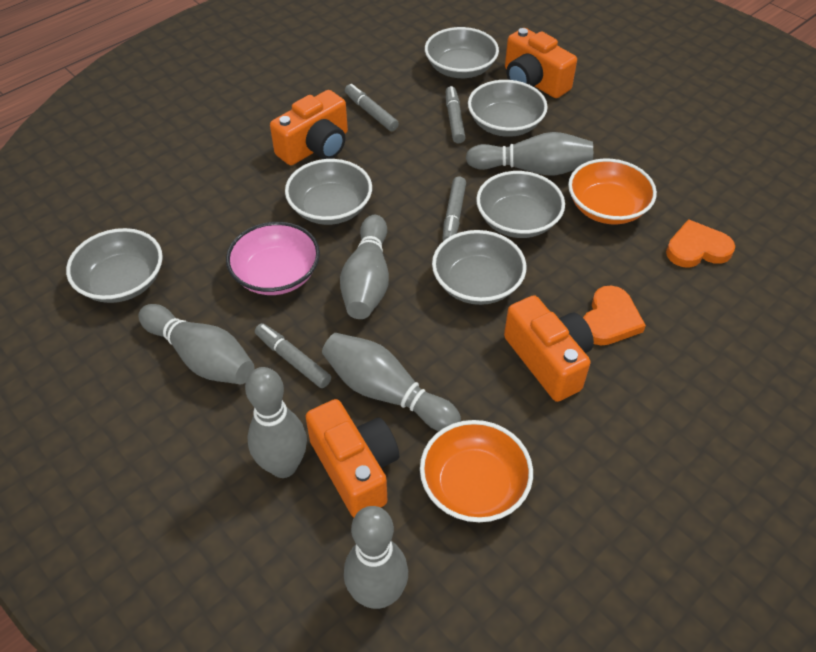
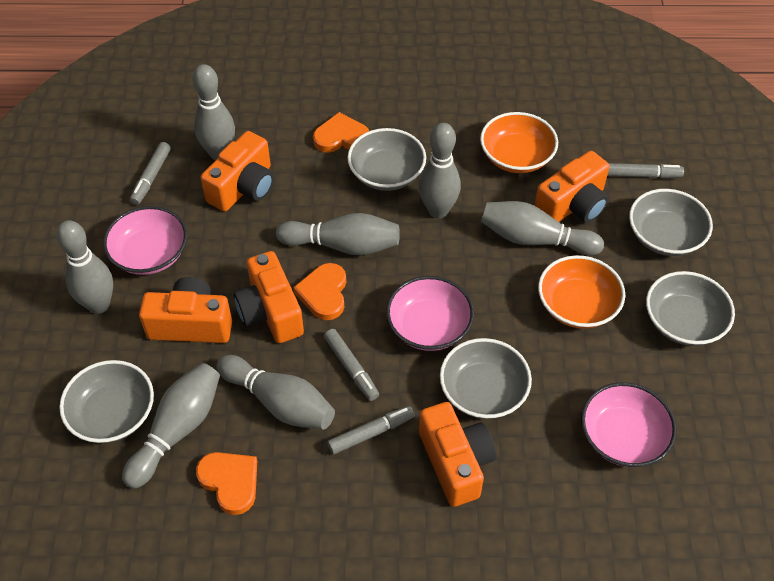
grey bowl: 6 -> 5
grey bowling pin: 6 -> 7
orange camera: 4 -> 5
orange heart: 2 -> 3
pink bowl: 1 -> 3

